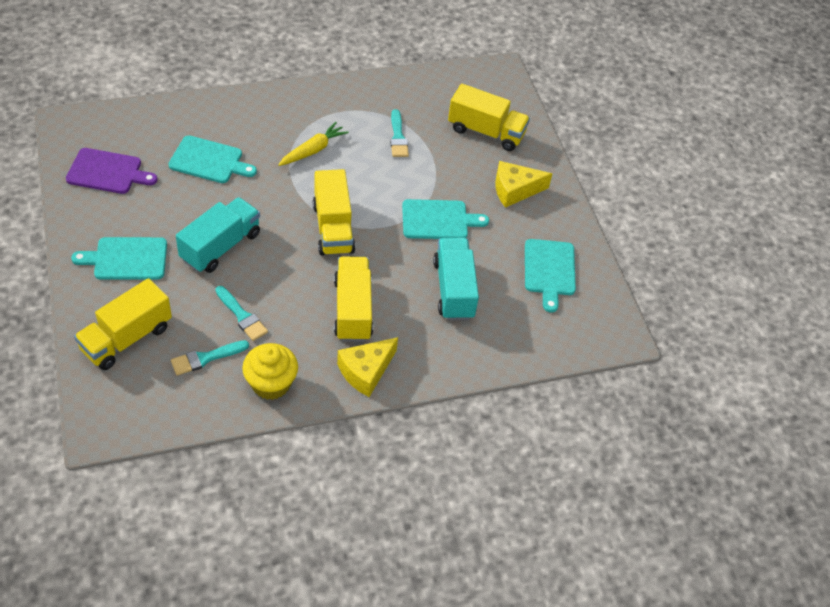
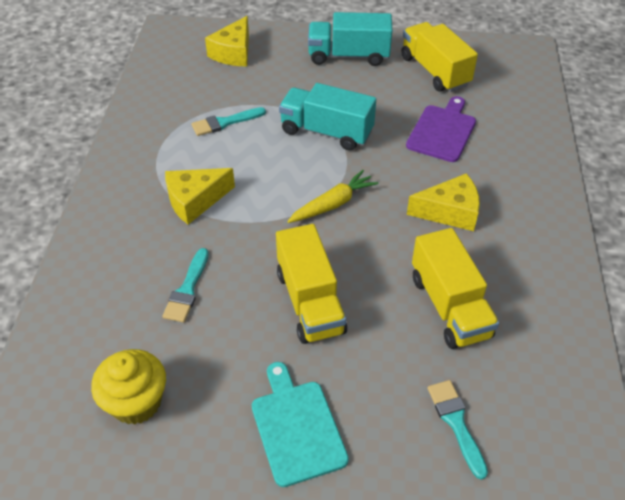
turquoise cutting board: 4 -> 1
yellow cheese: 2 -> 3
yellow truck: 4 -> 3

